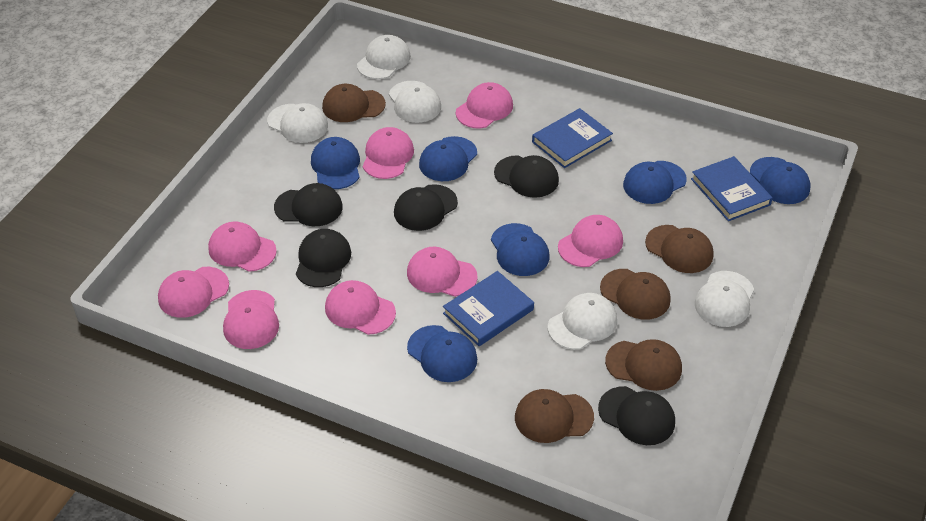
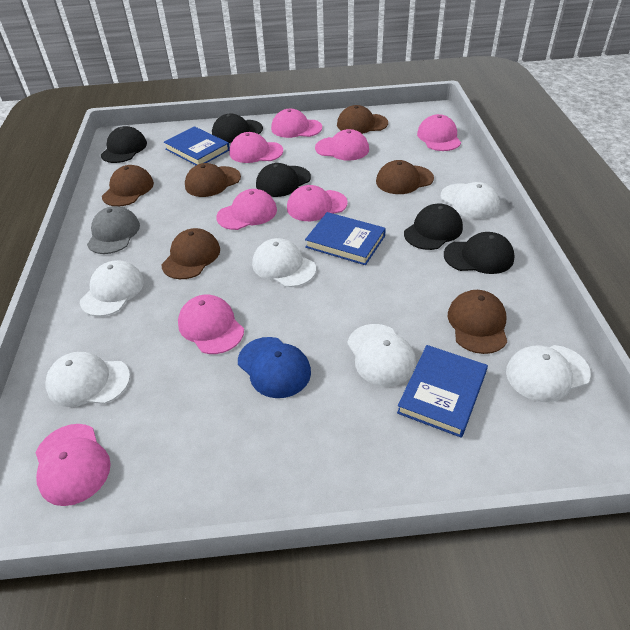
blue cap: 6 -> 1
brown cap: 5 -> 6
grey cap: 0 -> 1
white cap: 5 -> 6

